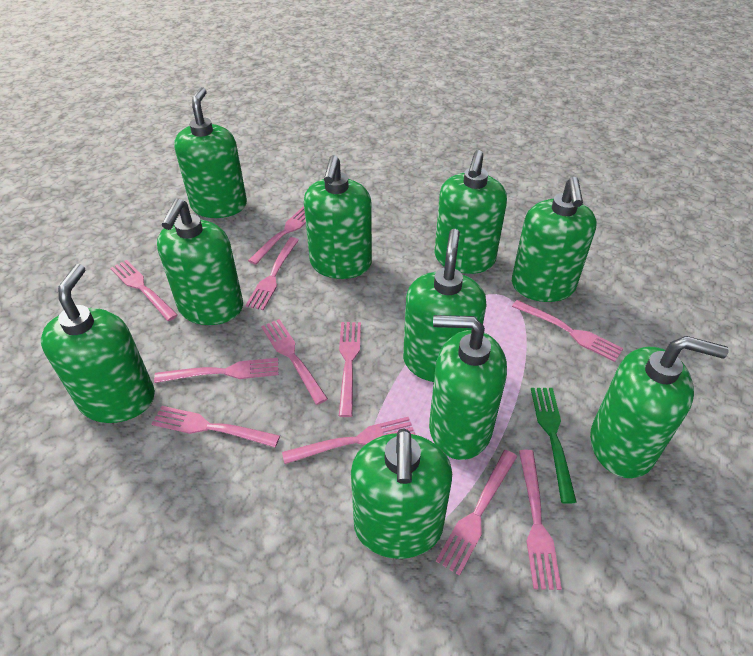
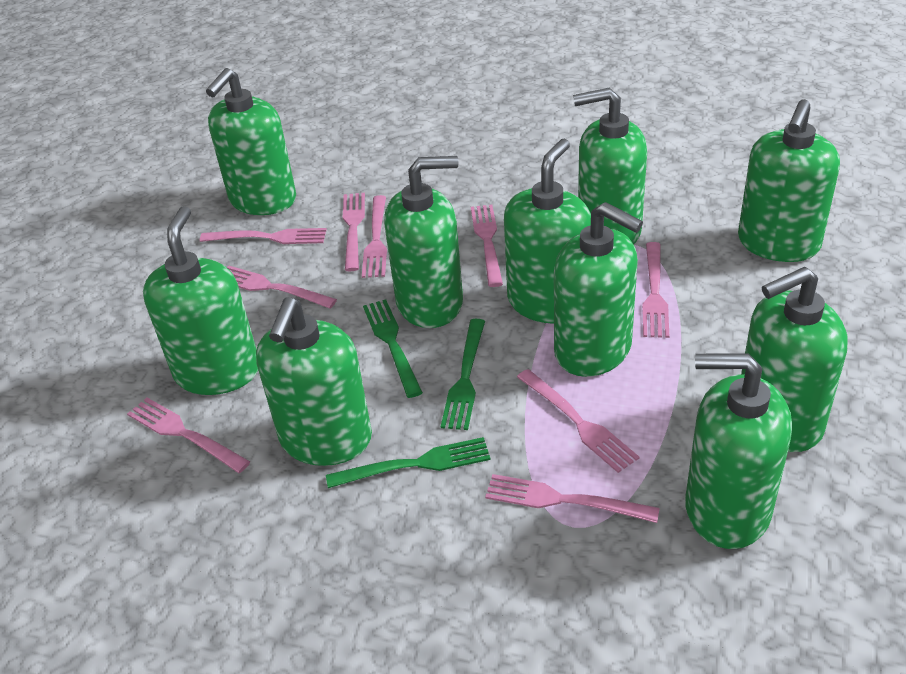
green fork: 1 -> 3
pink fork: 11 -> 9

